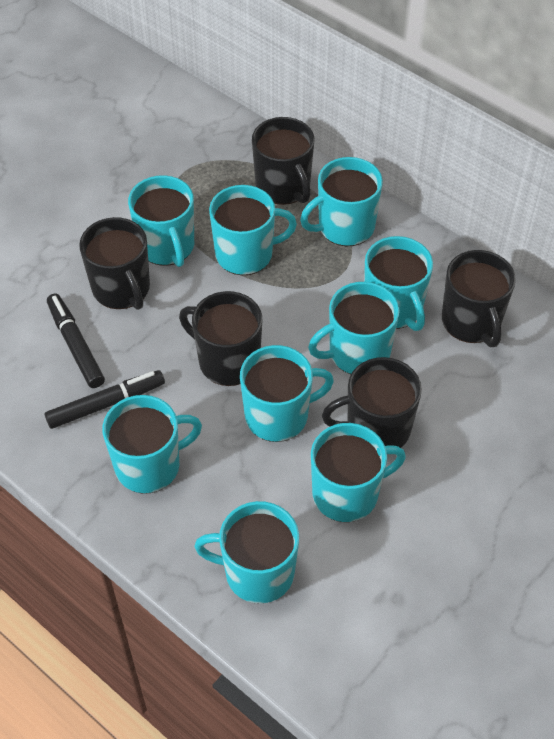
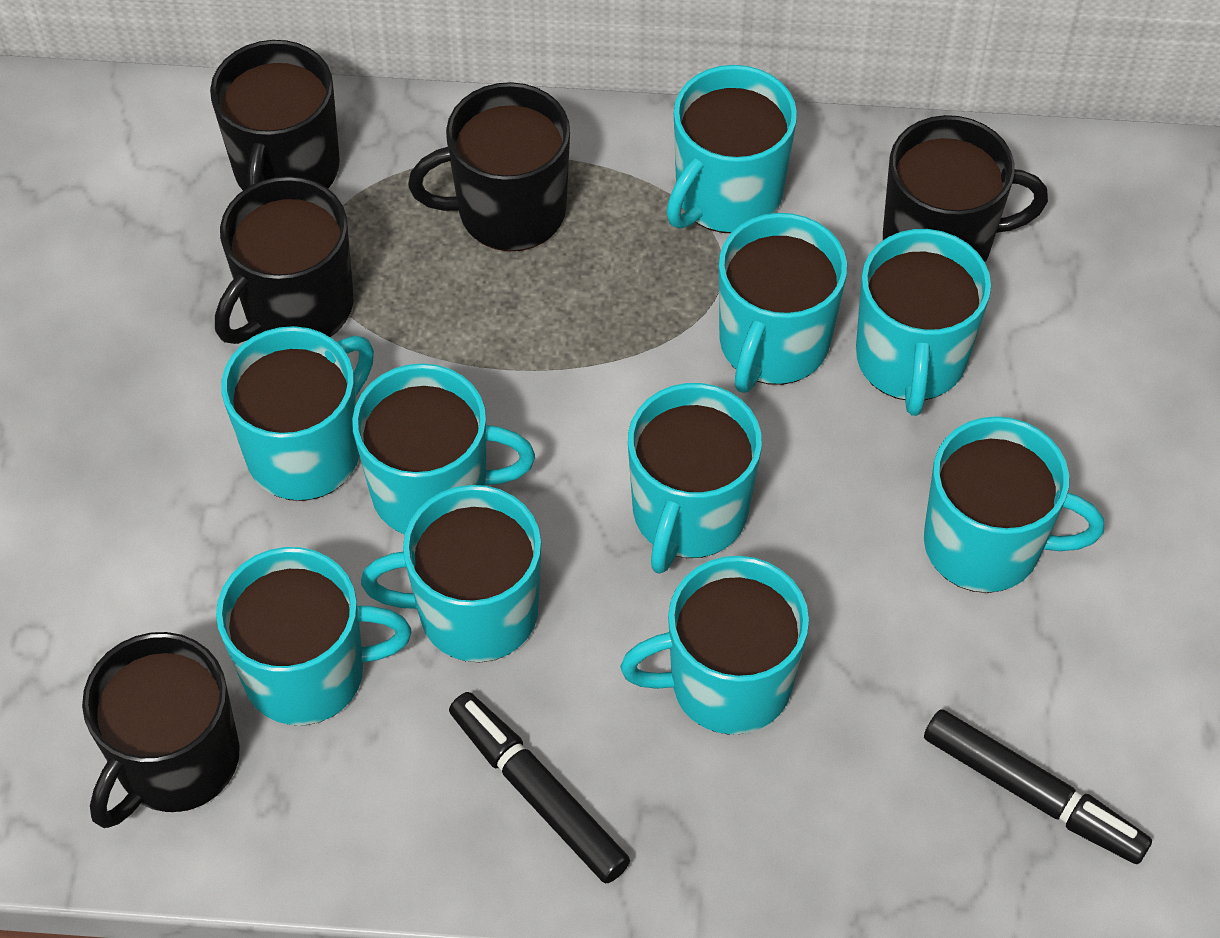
turquoise mug: 9 -> 10

